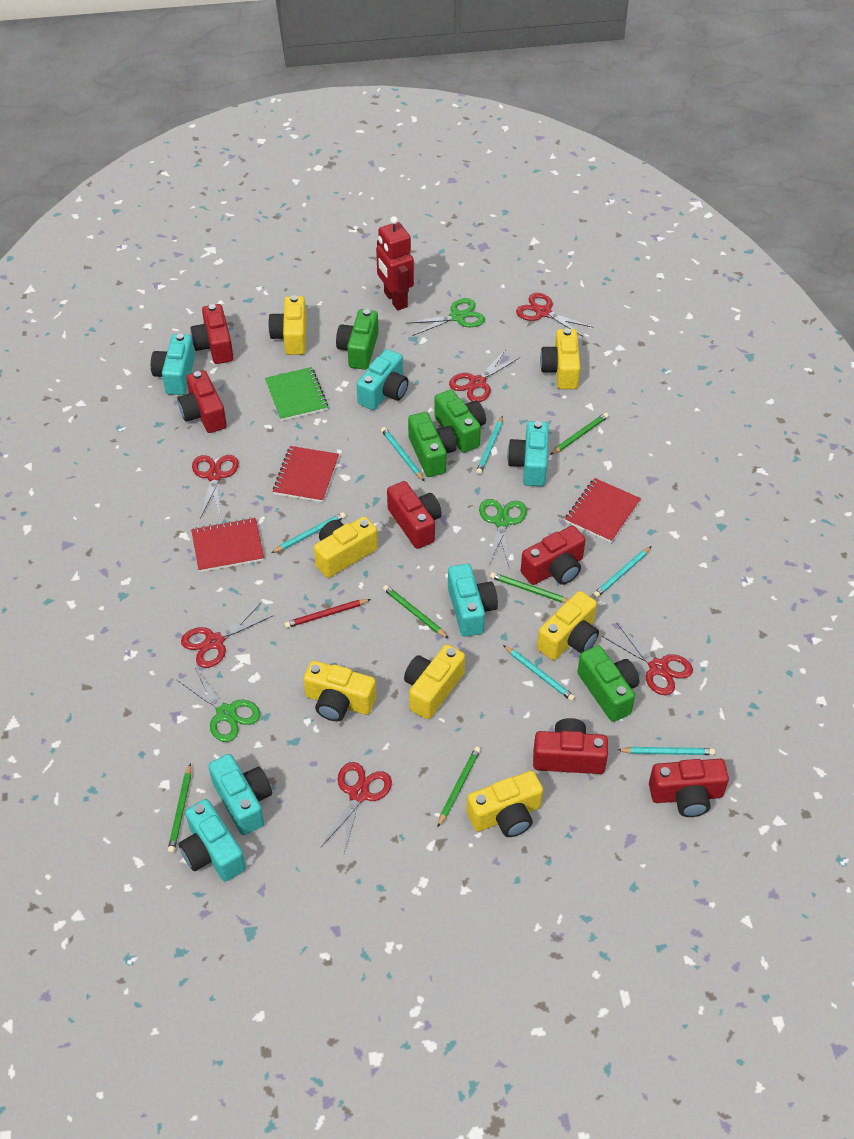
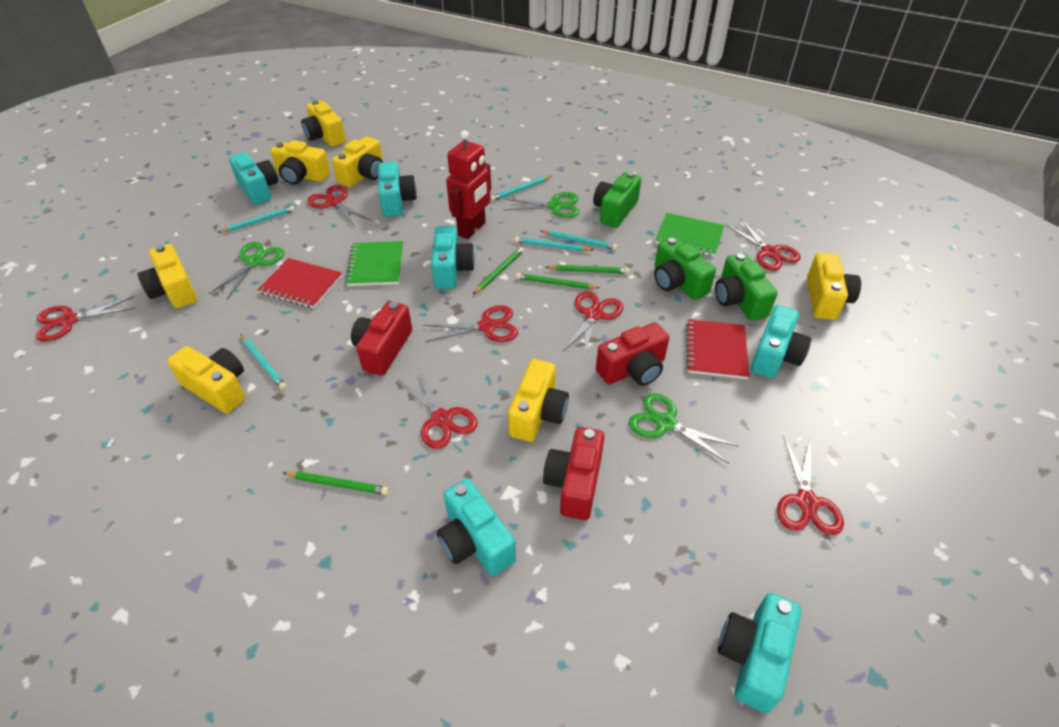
green camera: 4 -> 3
green notebook: 1 -> 2
green pencil: 5 -> 4
red camera: 6 -> 3
red notebook: 3 -> 2
red pencil: 1 -> 0
red scissors: 6 -> 7
turquoise pencil: 6 -> 5

